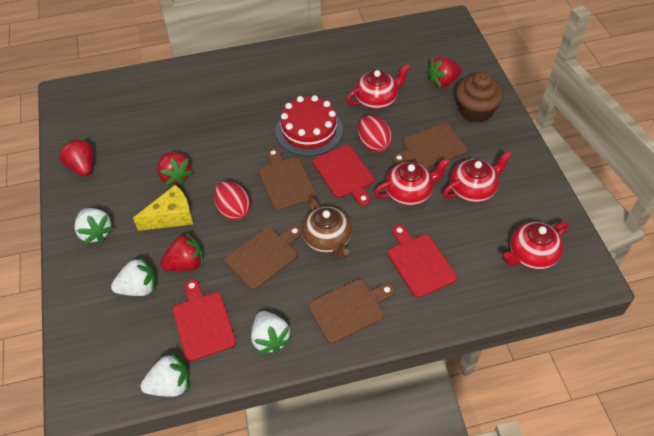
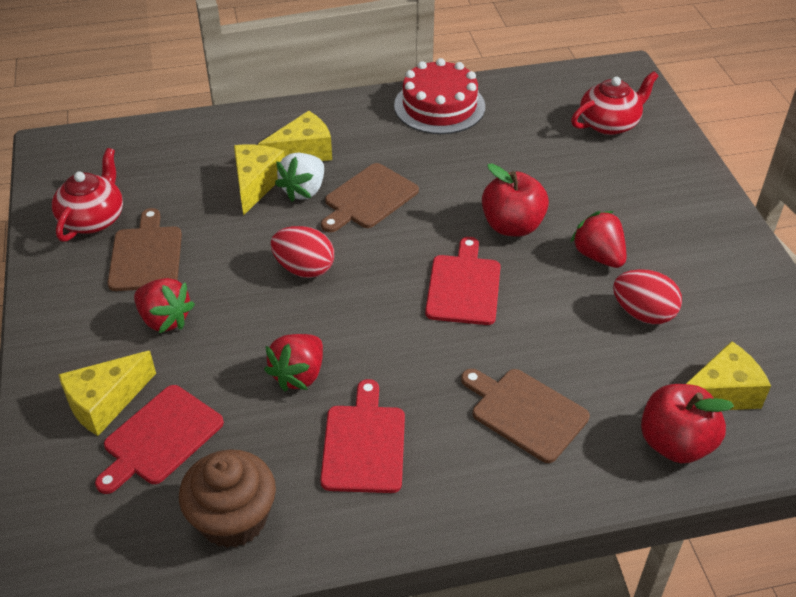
brown cutting board: 4 -> 3
brown teapot: 1 -> 0
red apple: 0 -> 2
red strawberry: 4 -> 3
red teapot: 4 -> 2
white strawberry: 4 -> 1
yellow cheese: 1 -> 4

